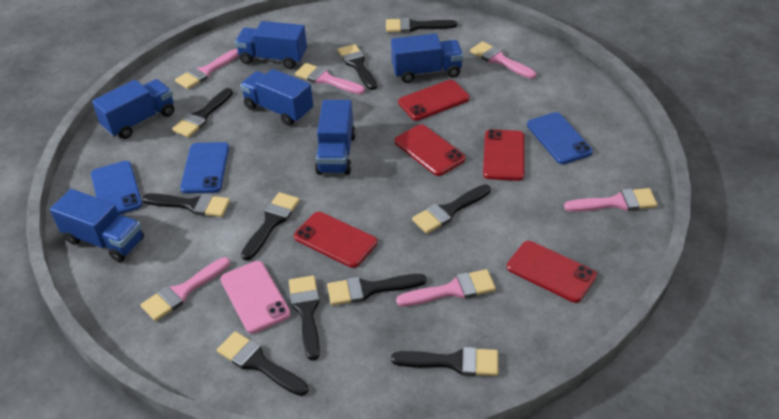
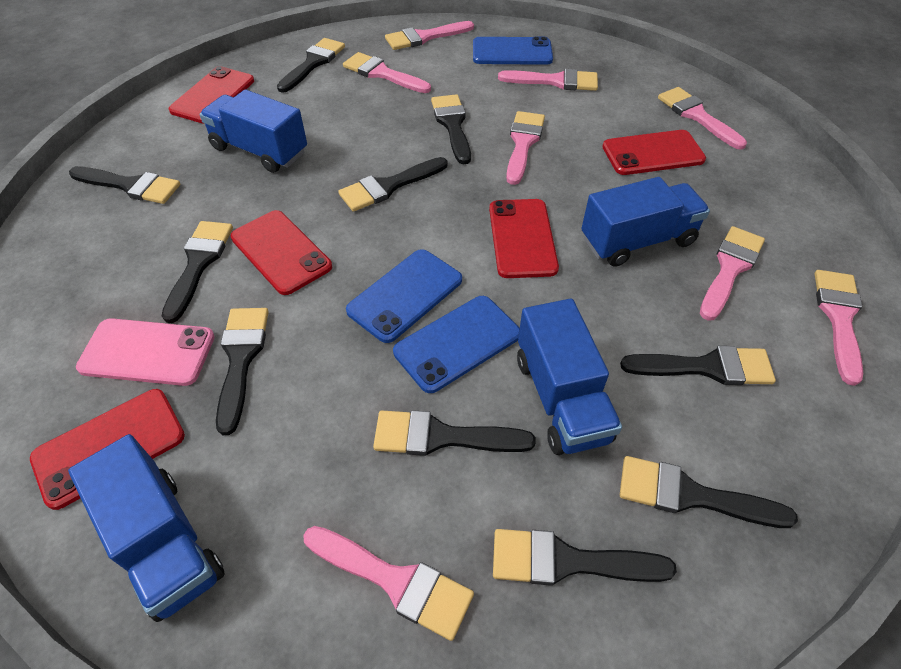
blue truck: 6 -> 4
pink brush: 6 -> 8

